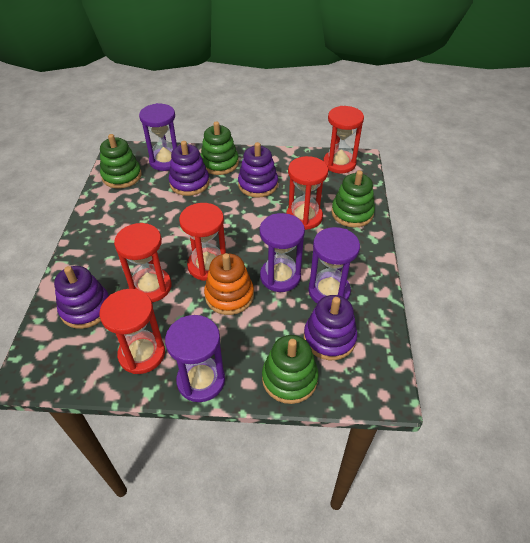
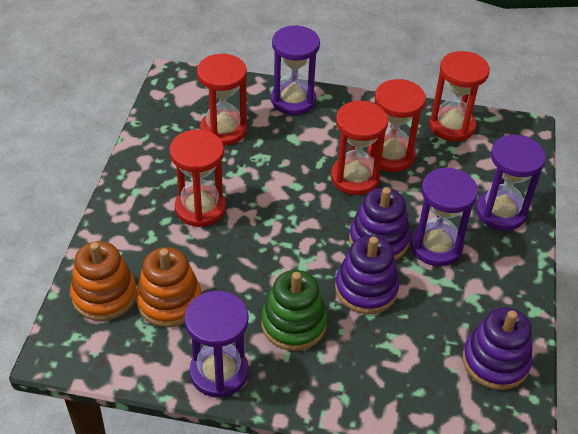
green stacking toy: 4 -> 1
orange stacking toy: 1 -> 2
purple stacking toy: 4 -> 3

